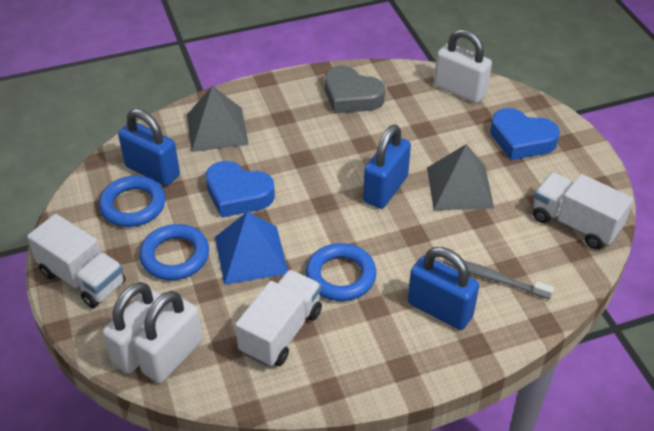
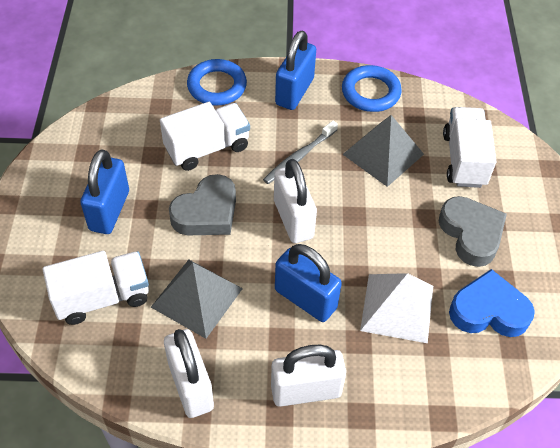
blue heart: 2 -> 1
blue pyramid: 1 -> 0
blue ring: 3 -> 2
grey heart: 1 -> 2
white pyramid: 0 -> 1

